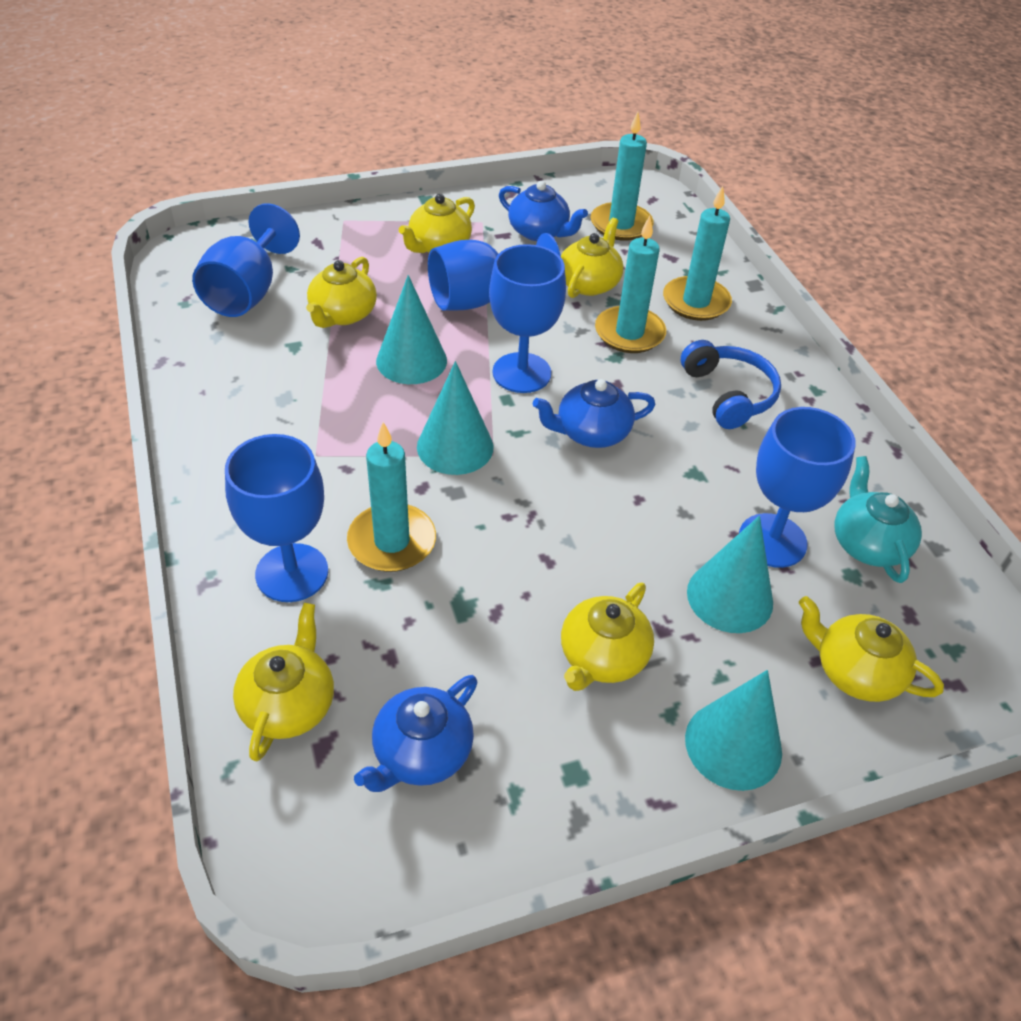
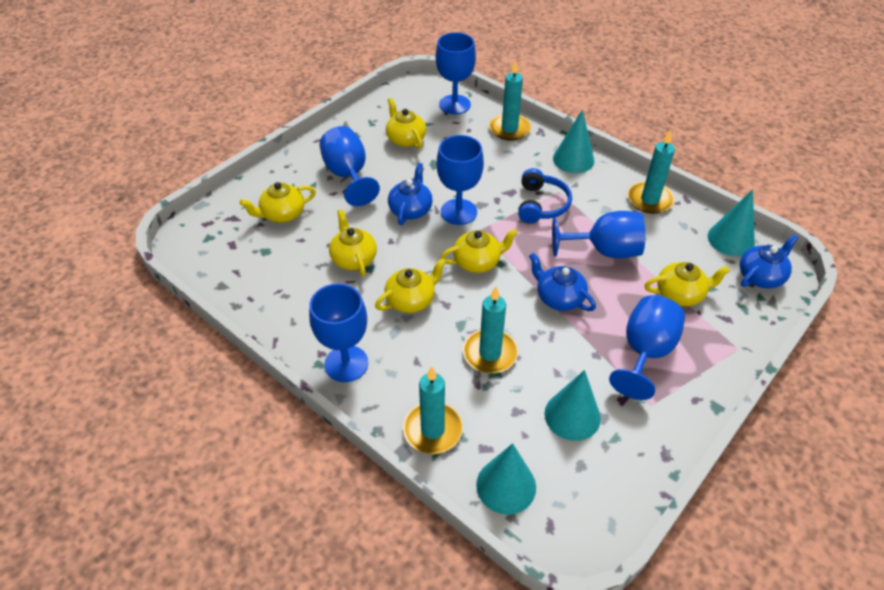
blue goblet: 5 -> 6
turquoise teapot: 1 -> 0

